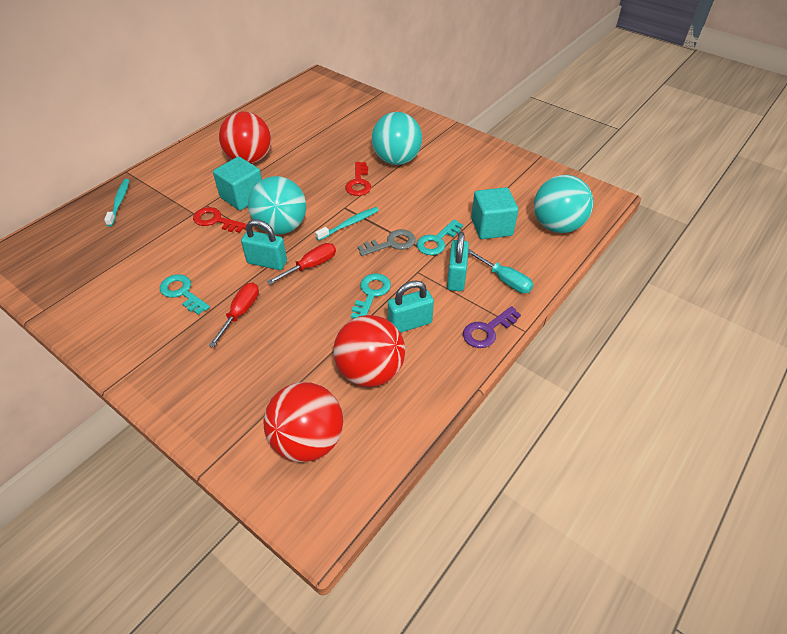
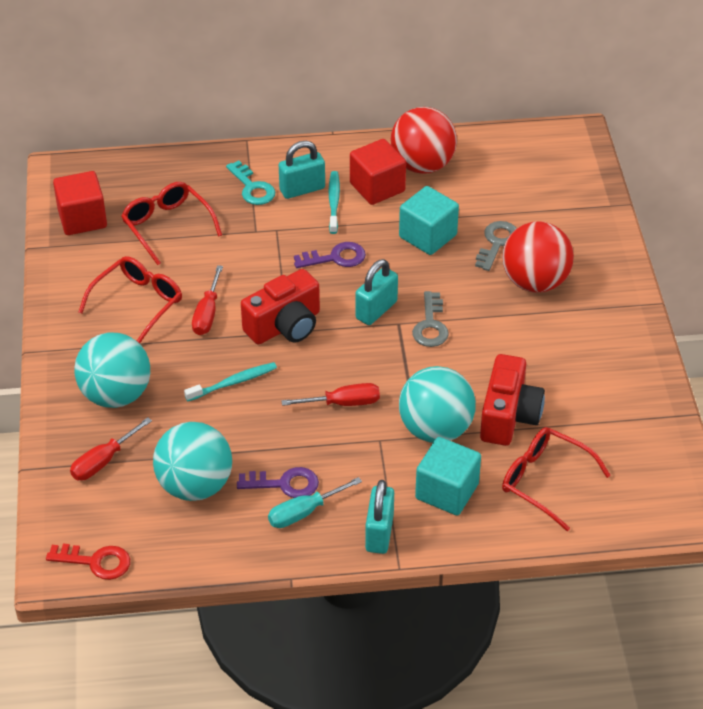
grey key: 1 -> 2
purple key: 1 -> 2
red ball: 3 -> 2
red camera: 0 -> 2
red cube: 0 -> 2
red glasses: 0 -> 3
red key: 2 -> 1
red screwdriver: 2 -> 3
turquoise key: 3 -> 1

